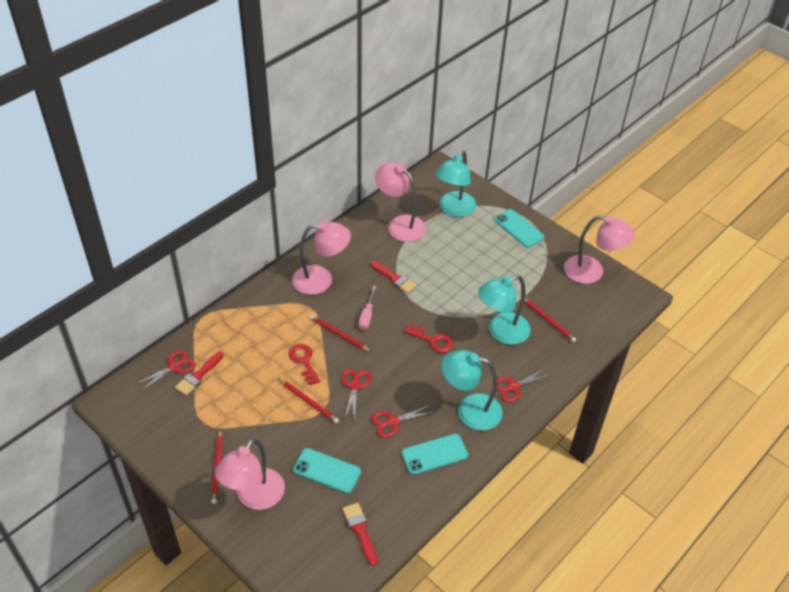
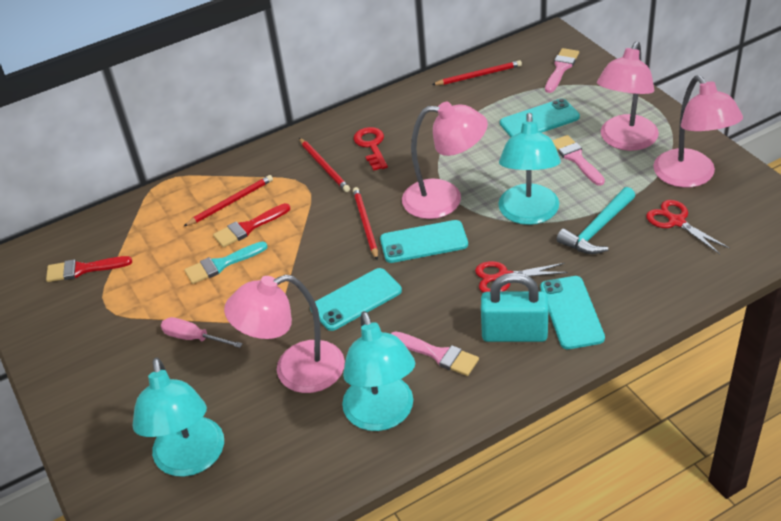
pink brush: 0 -> 3
red brush: 3 -> 2
red key: 2 -> 1
red scissors: 4 -> 2
turquoise brush: 0 -> 1
turquoise hammer: 0 -> 1
turquoise padlock: 0 -> 1
turquoise phone: 3 -> 4

